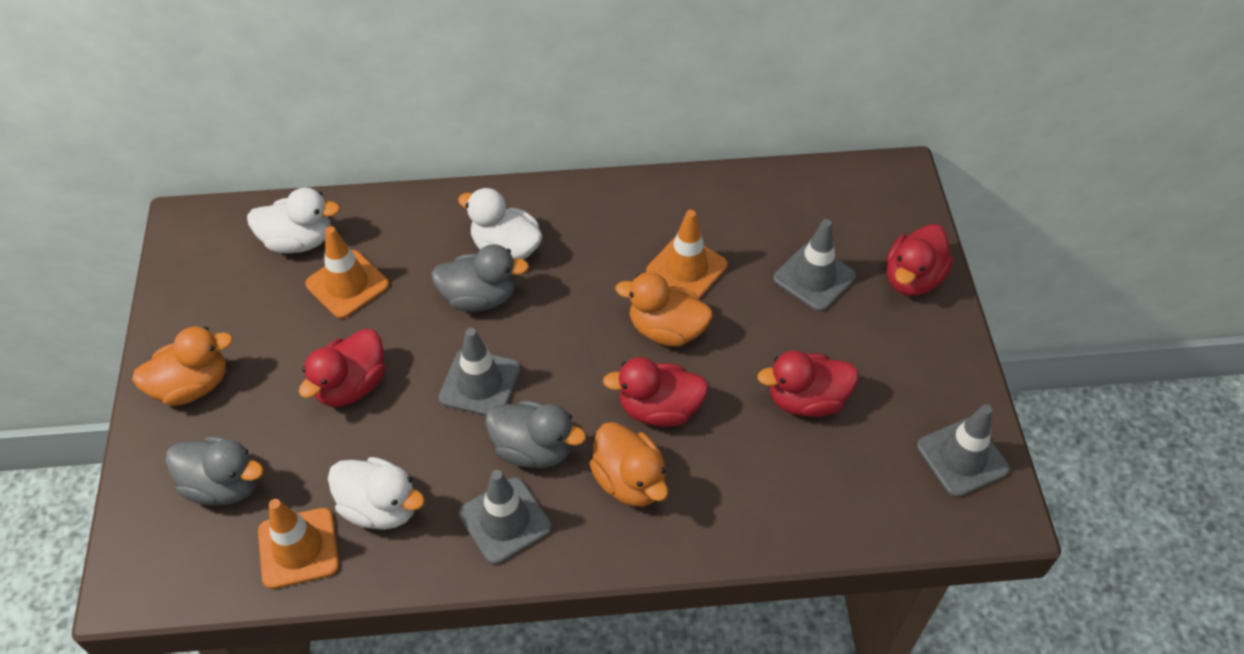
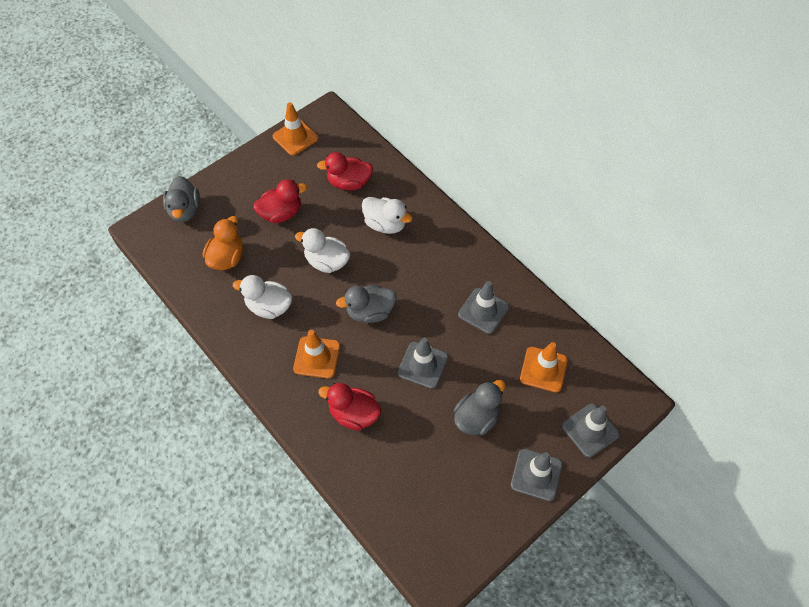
orange duck: 3 -> 1
red duck: 4 -> 3

